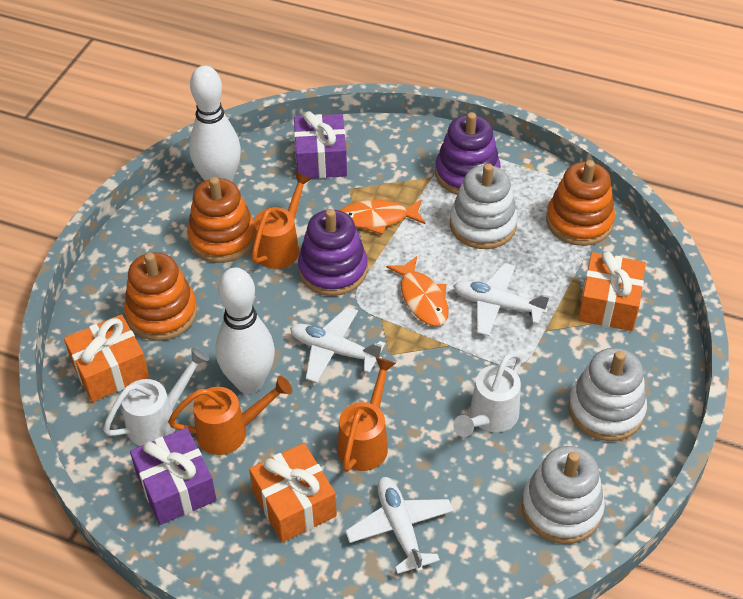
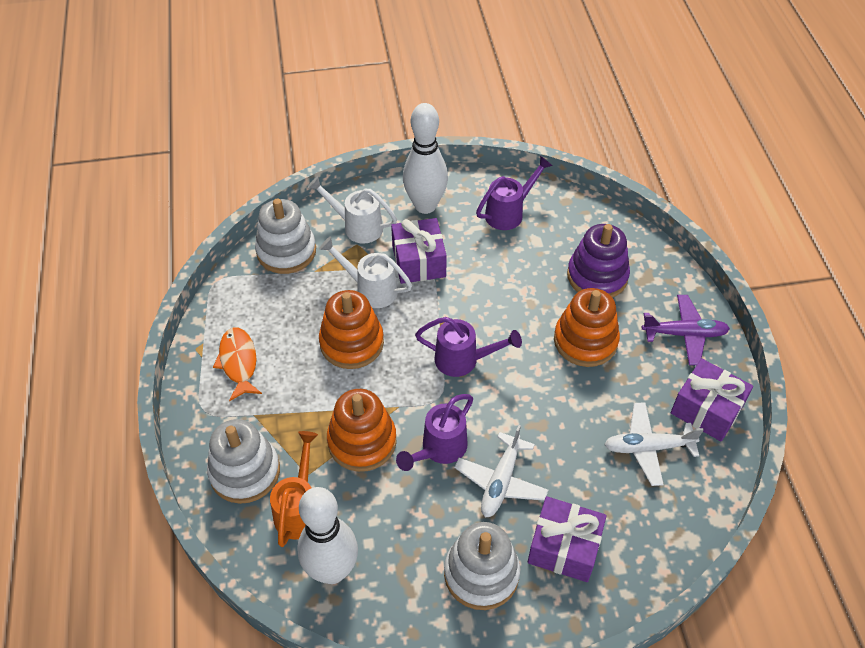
orange fish: 2 -> 1
orange gift: 3 -> 0
orange watering can: 3 -> 1
purple gift: 2 -> 3
purple plane: 0 -> 1
purple stacking toy: 2 -> 1
purple watering can: 0 -> 3
white plane: 3 -> 2

